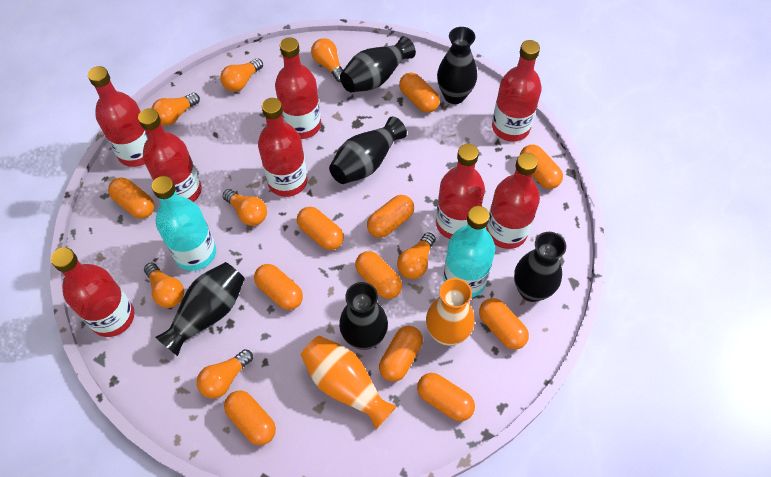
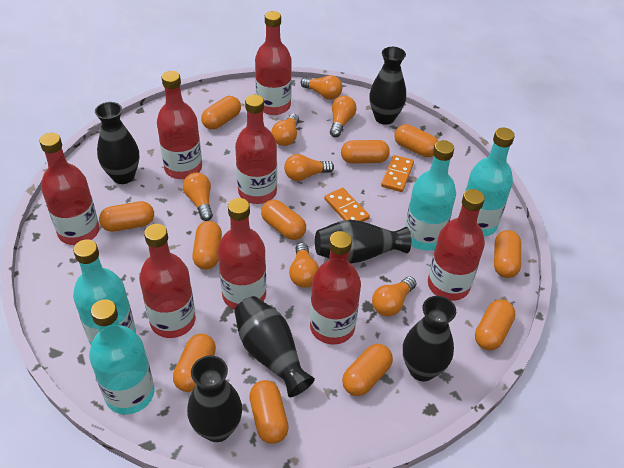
orange domino: 0 -> 2
orange vase: 2 -> 0
turquoise bottle: 2 -> 4

